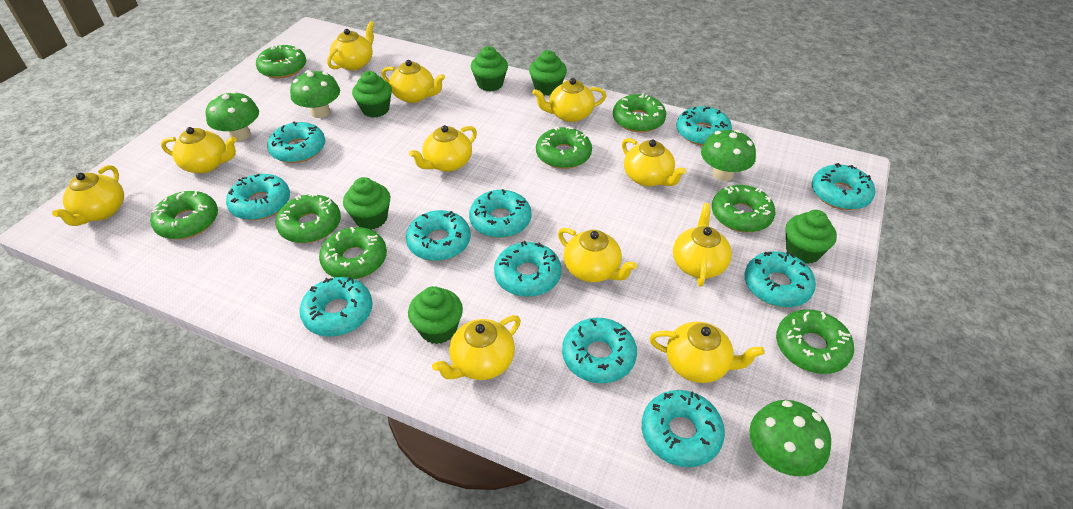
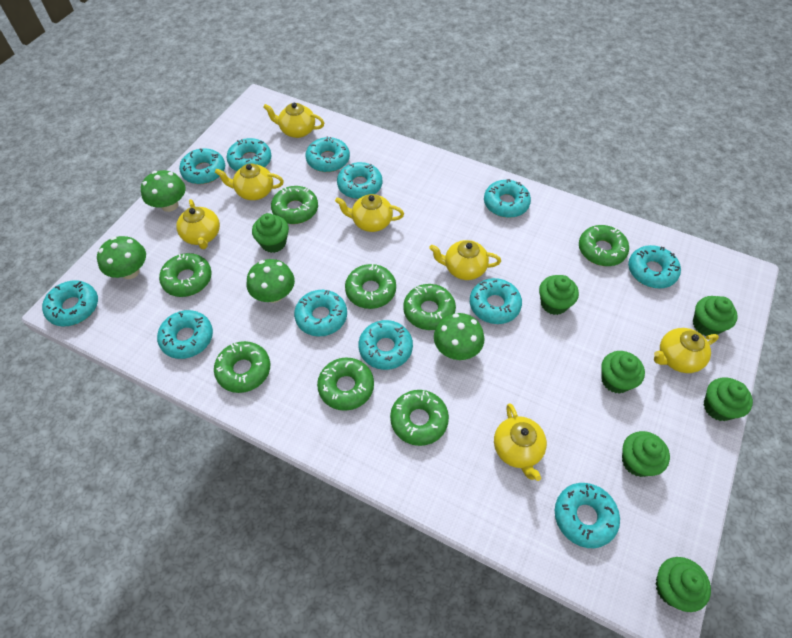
green cupcake: 6 -> 7
turquoise donut: 11 -> 12
yellow teapot: 11 -> 7

